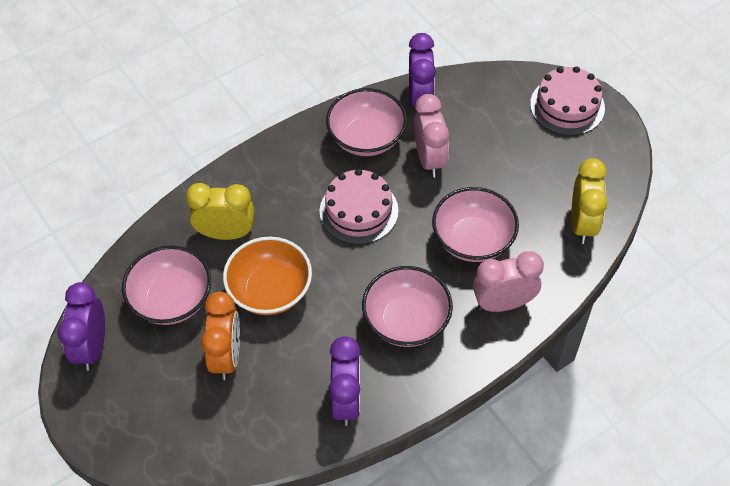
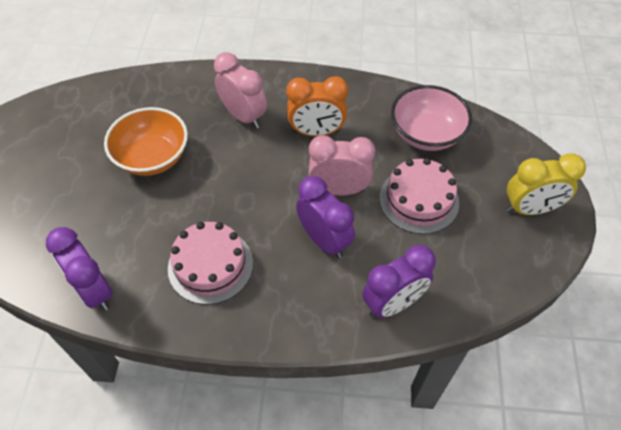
pink bowl: 4 -> 1
yellow clock: 2 -> 1

